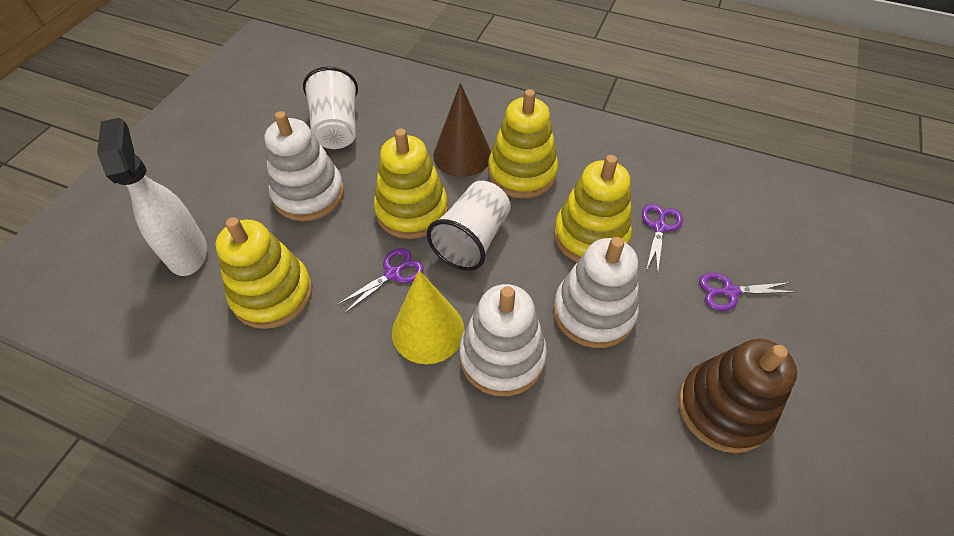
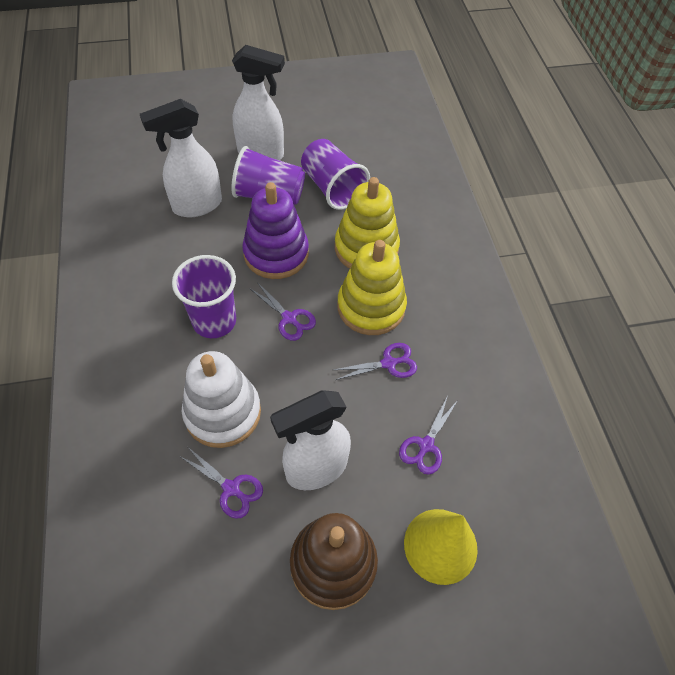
brown cone: 1 -> 0
purple cup: 0 -> 3
purple scissors: 3 -> 4
purple stacking toy: 0 -> 1
white cup: 2 -> 0
white spray bottle: 1 -> 3
white stacking toy: 3 -> 1
yellow stacking toy: 4 -> 2

